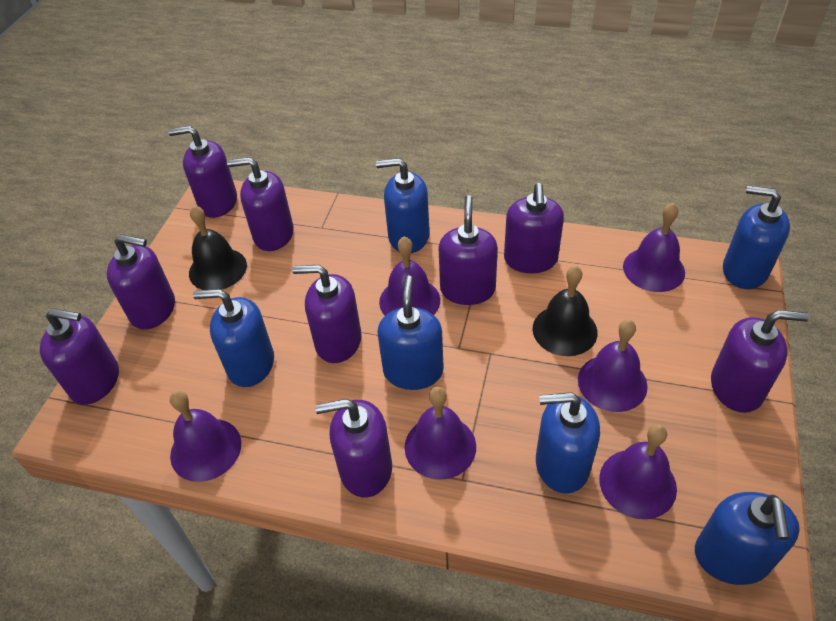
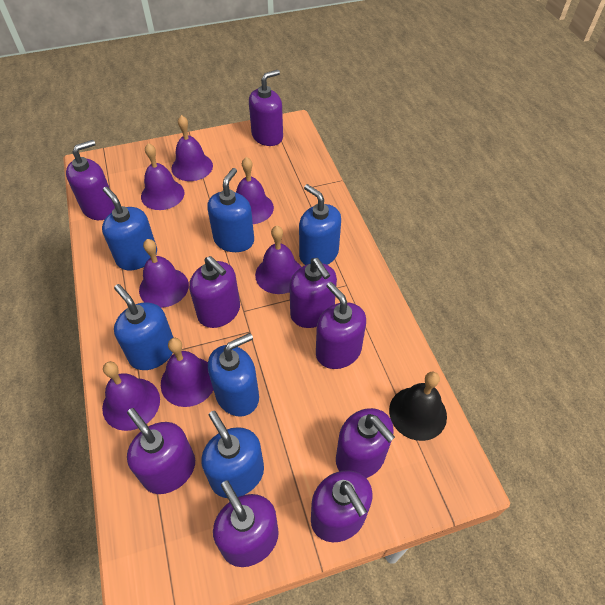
black bell: 2 -> 1
purple bell: 6 -> 7

